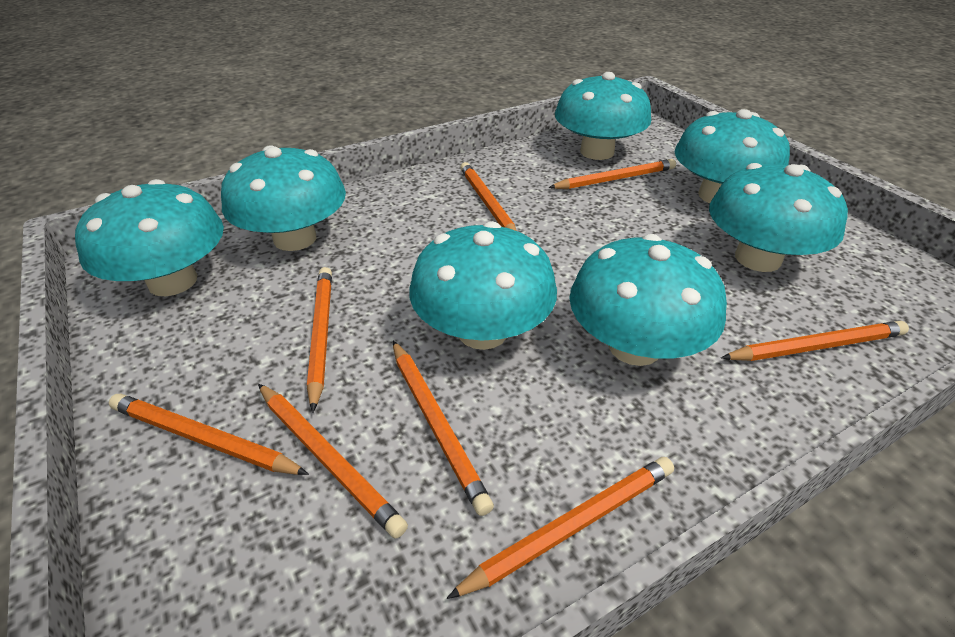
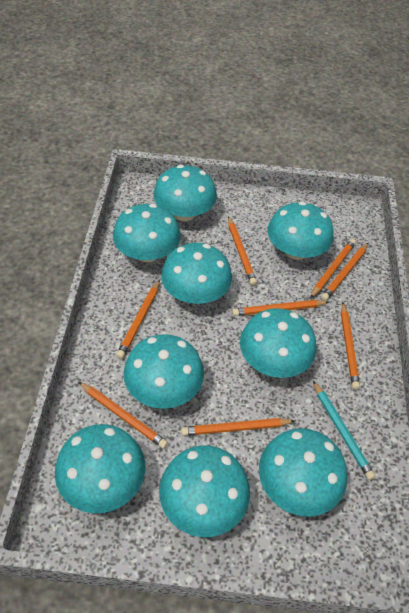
turquoise mushroom: 7 -> 9
turquoise pencil: 0 -> 1

